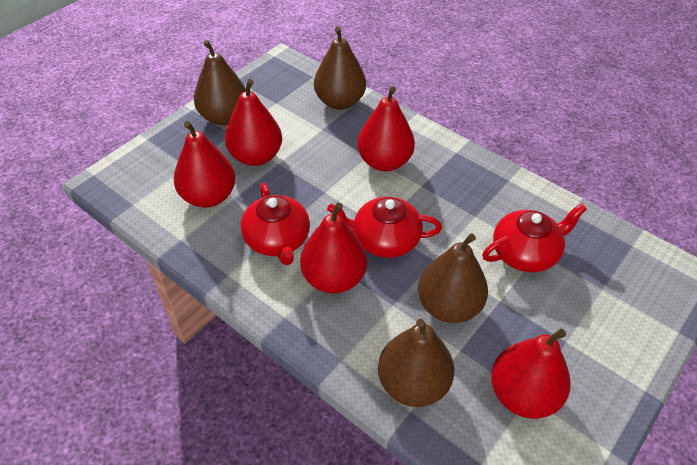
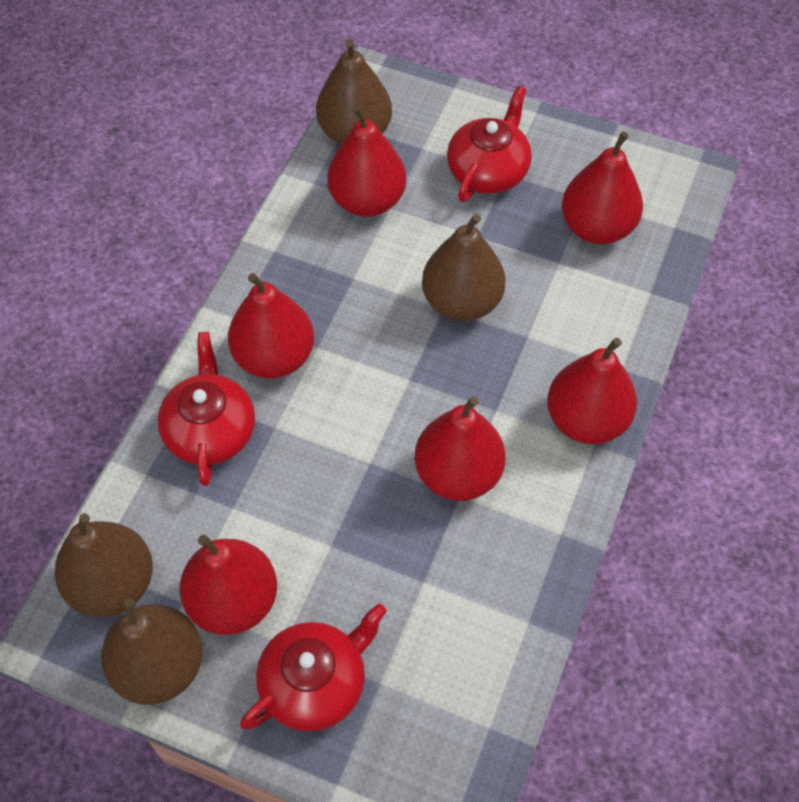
red pear: 5 -> 6

